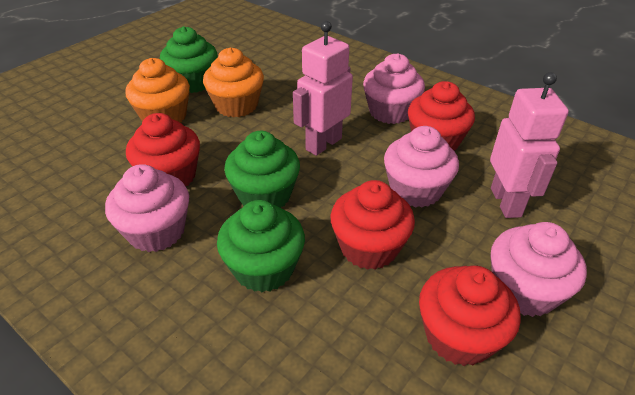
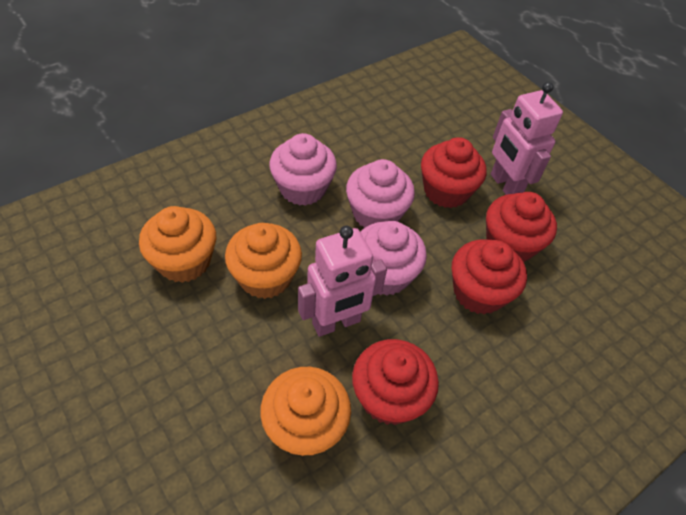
green cupcake: 3 -> 0
orange cupcake: 2 -> 3
pink cupcake: 4 -> 3

